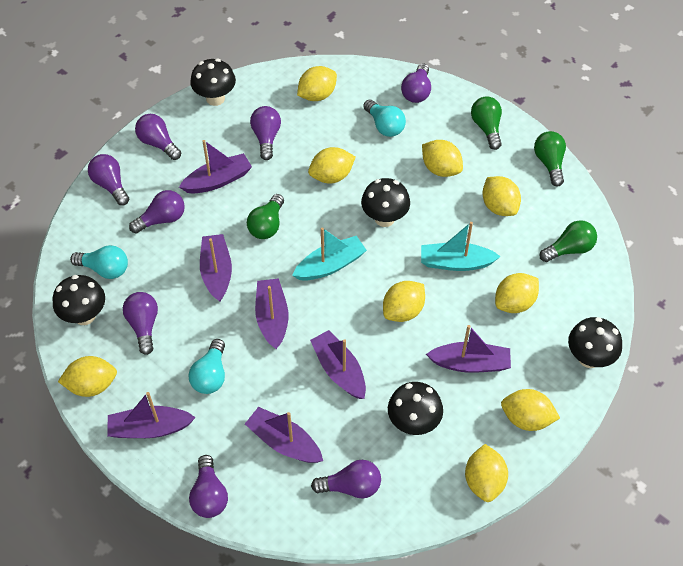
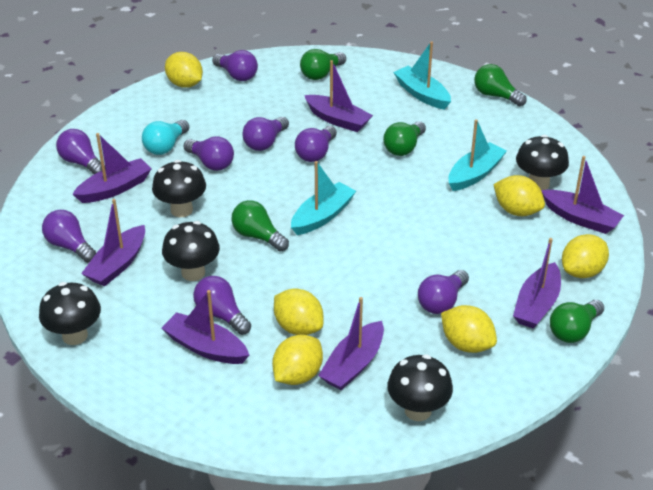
green light bulb: 4 -> 5
turquoise boat: 2 -> 3
turquoise light bulb: 3 -> 1
yellow lemon: 9 -> 6

